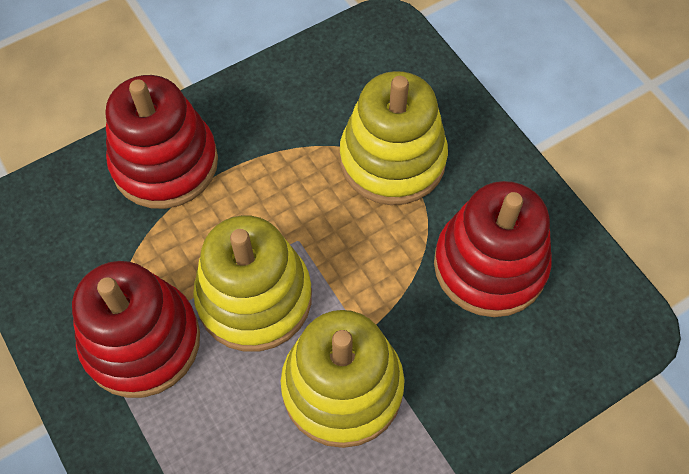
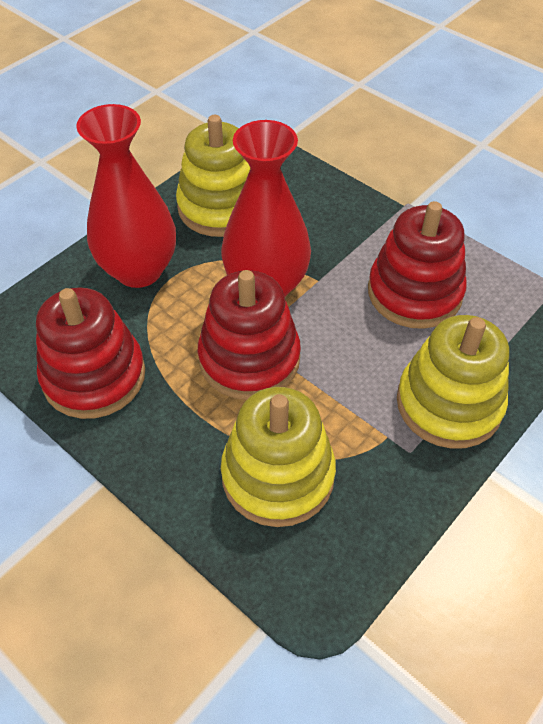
red vase: 0 -> 2

